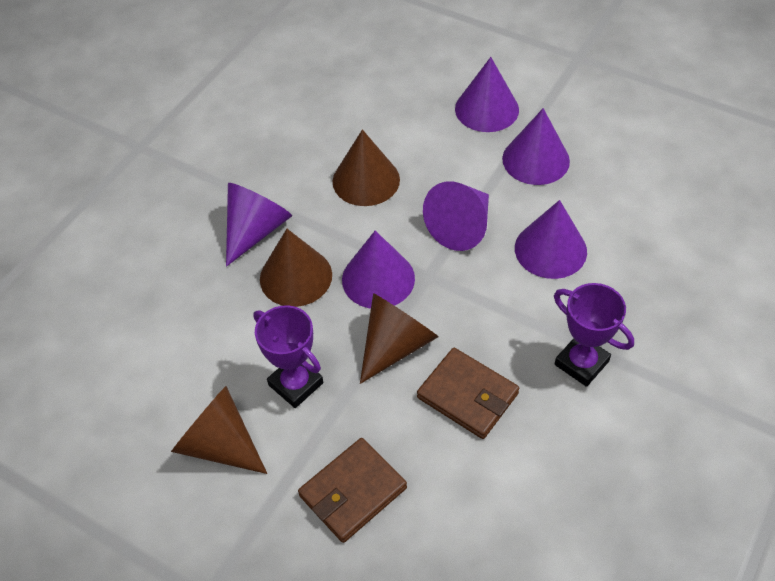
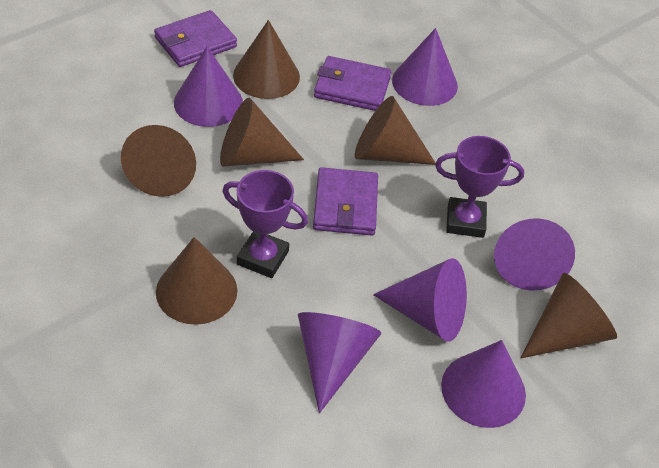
brown cone: 4 -> 6
brown wallet: 2 -> 0
purple wallet: 0 -> 3

